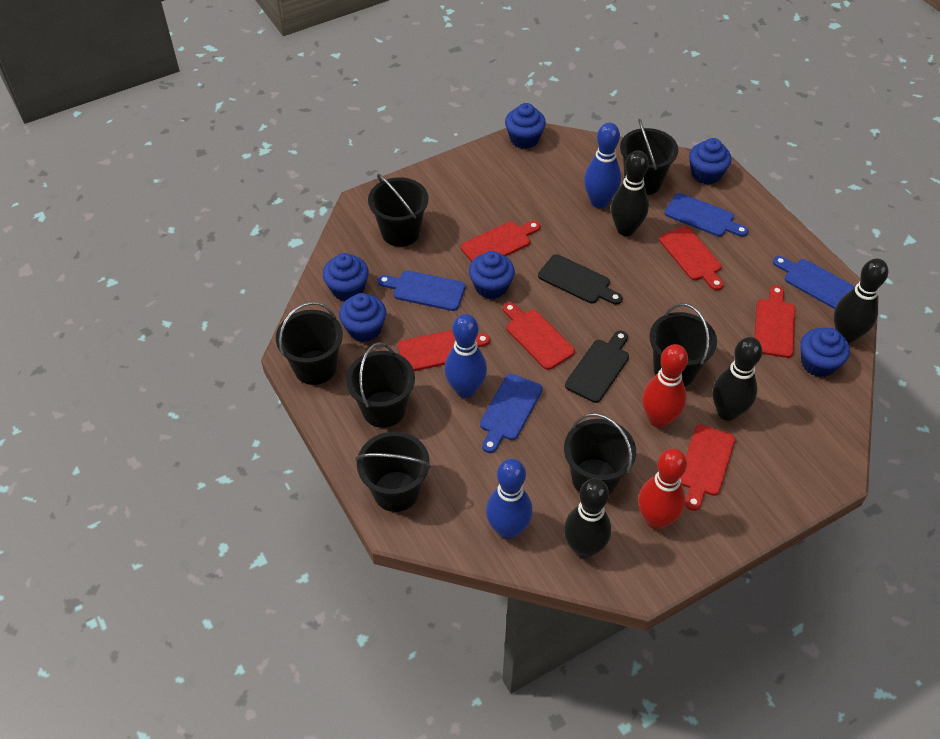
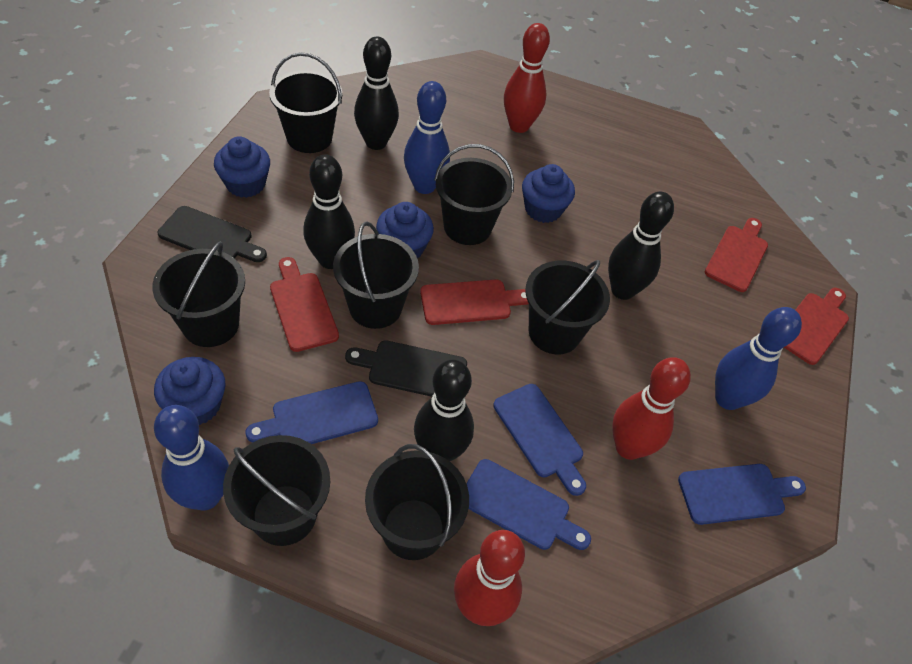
blue cupcake: 6 -> 4
red bowling pin: 2 -> 3
red cutting board: 6 -> 4

